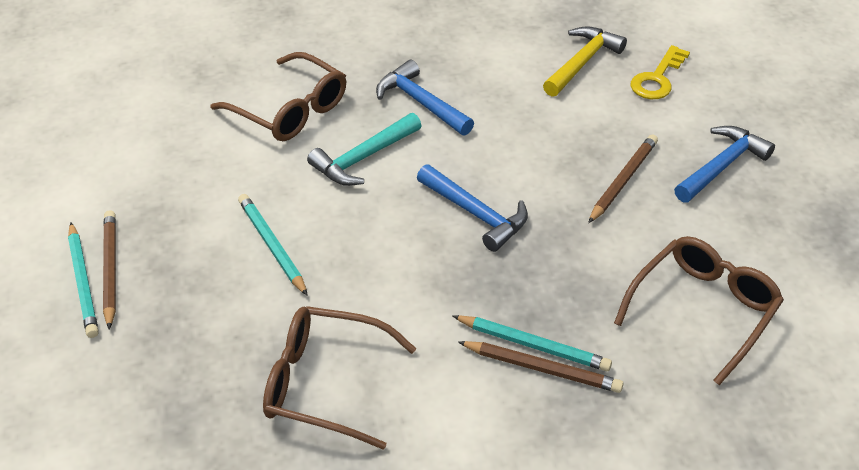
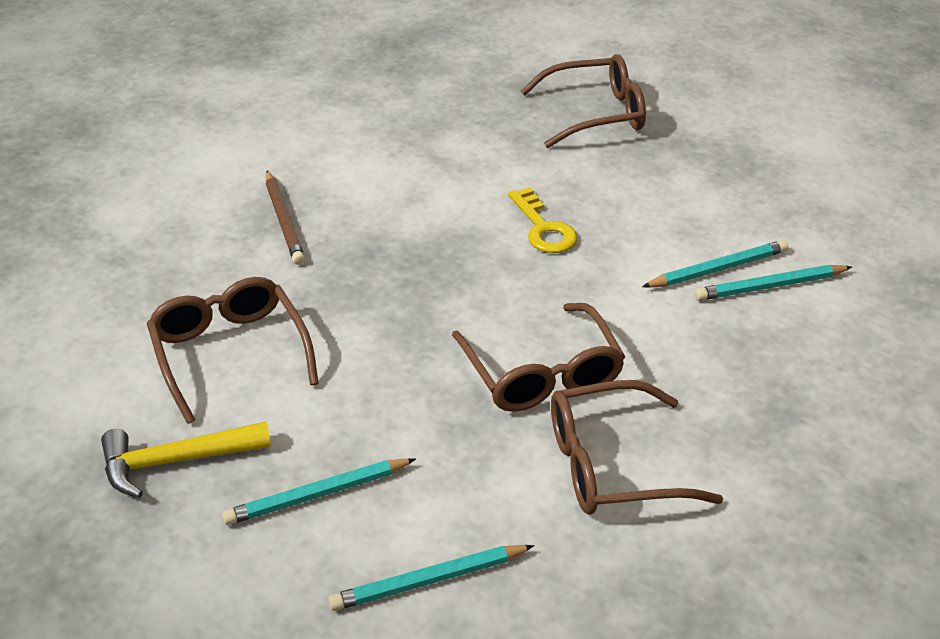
blue hammer: 3 -> 0
brown glasses: 3 -> 4
brown pencil: 3 -> 1
turquoise hammer: 1 -> 0
turquoise pencil: 3 -> 4

